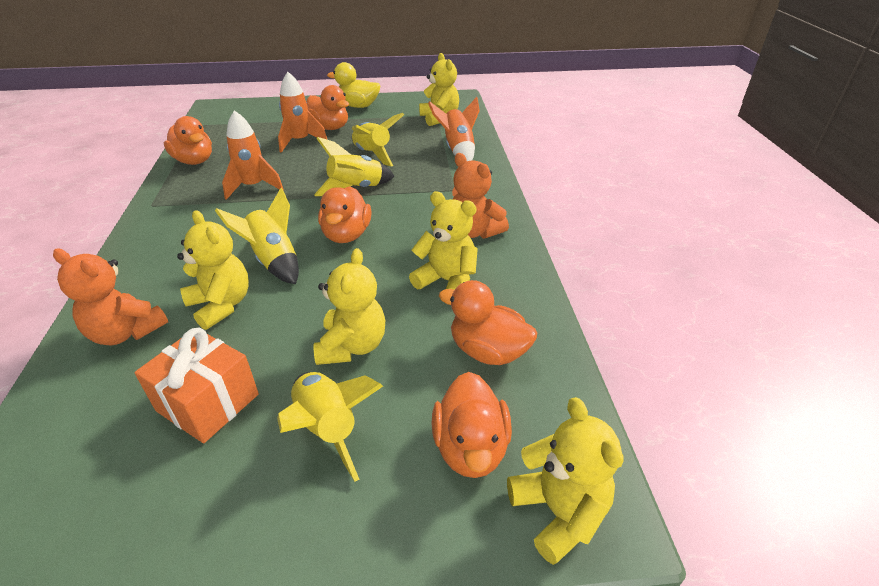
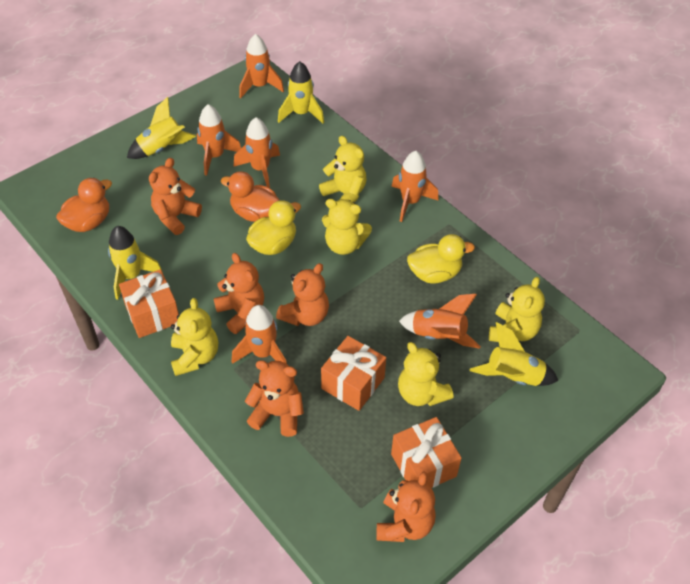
orange duck: 5 -> 2
orange gift: 1 -> 3
orange rocket: 3 -> 6
orange teddy bear: 2 -> 5
yellow duck: 1 -> 2

